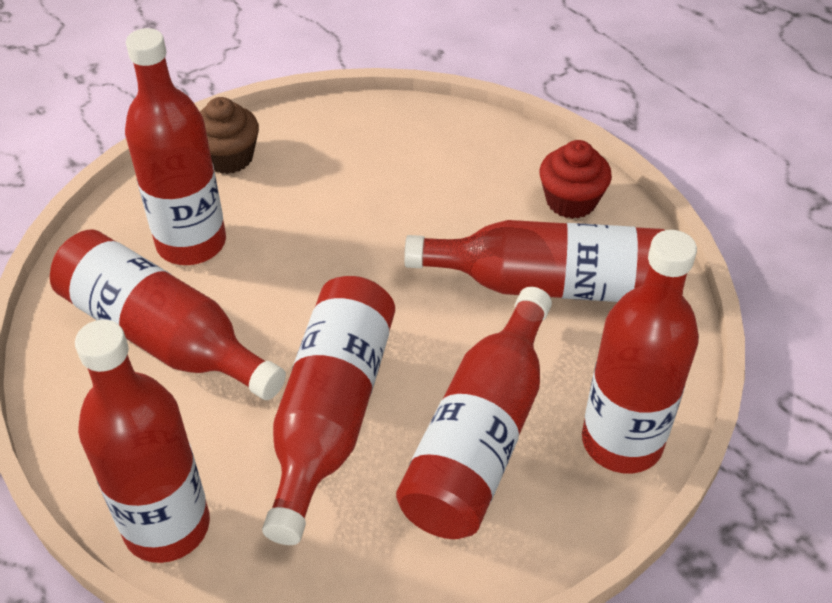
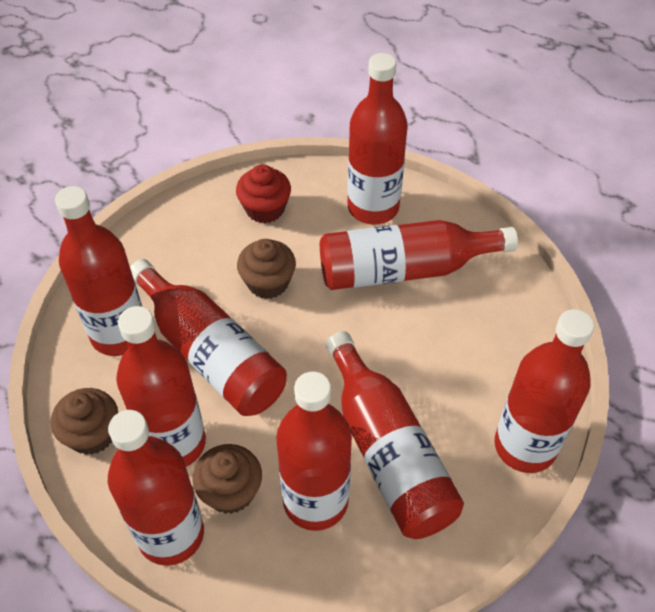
brown cupcake: 1 -> 3
red bottle: 7 -> 9

